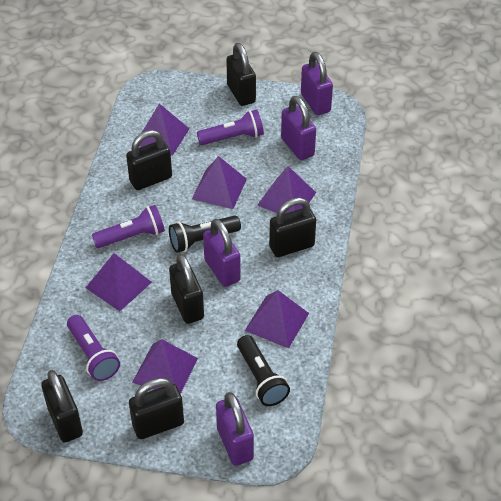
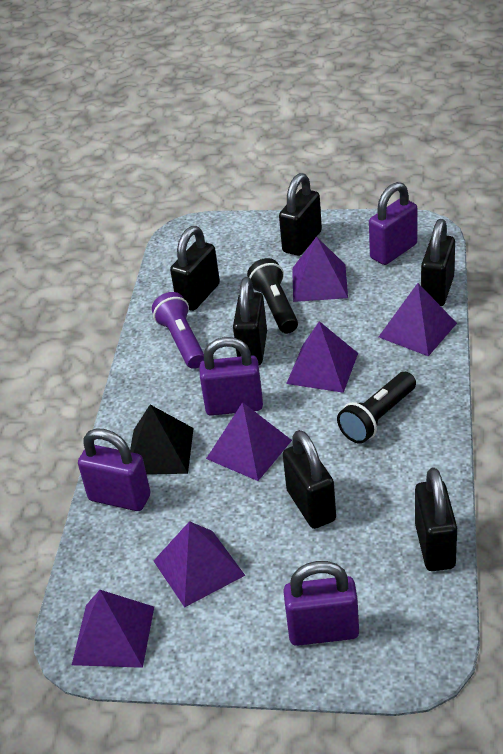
black pyramid: 0 -> 1
purple flashlight: 3 -> 1

